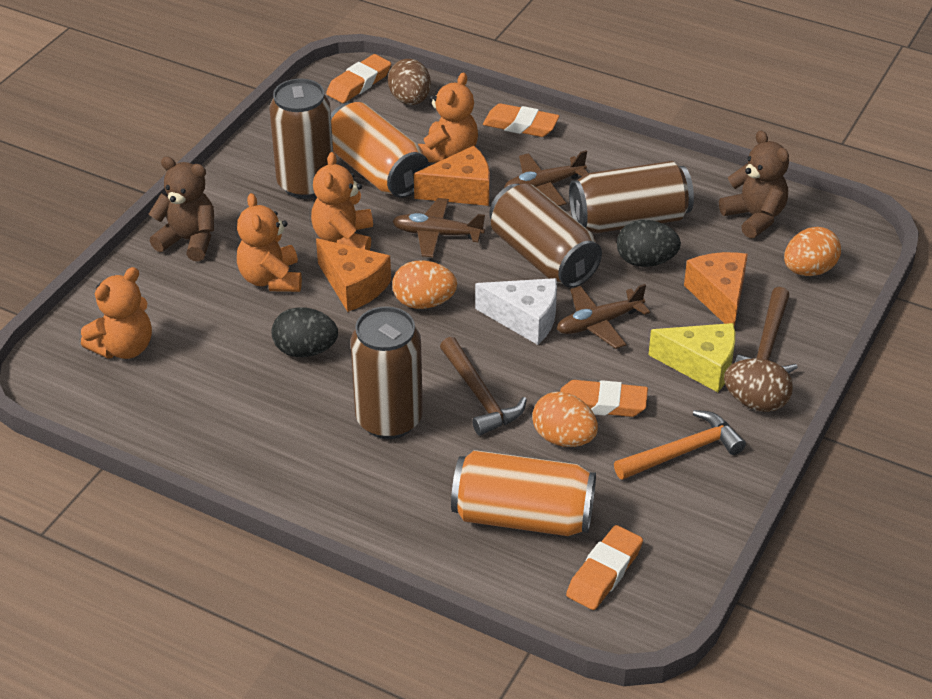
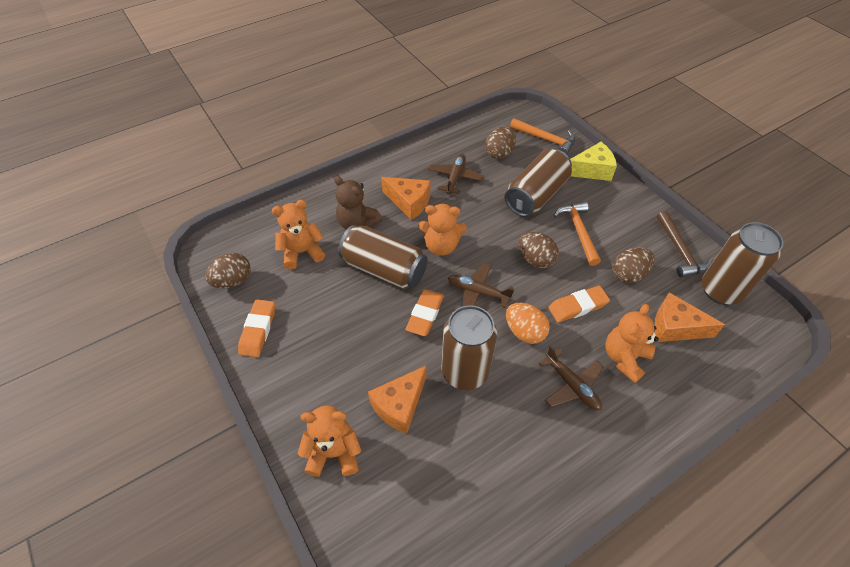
black egg: 2 -> 0
brown egg: 2 -> 4
brown hammer: 2 -> 1
brown teddy bear: 2 -> 1
orange can: 2 -> 0
orange egg: 3 -> 1
orange eraser: 4 -> 3
orange hammer: 1 -> 2
white cheese: 1 -> 0

